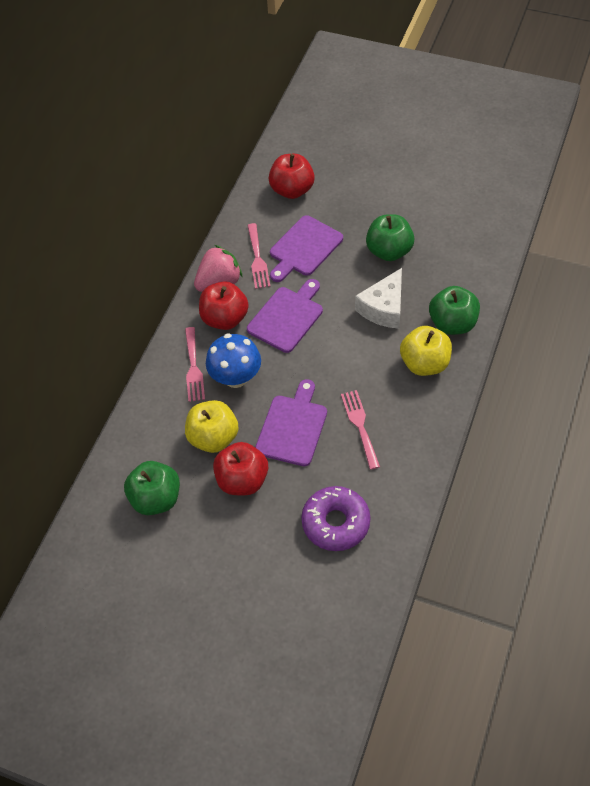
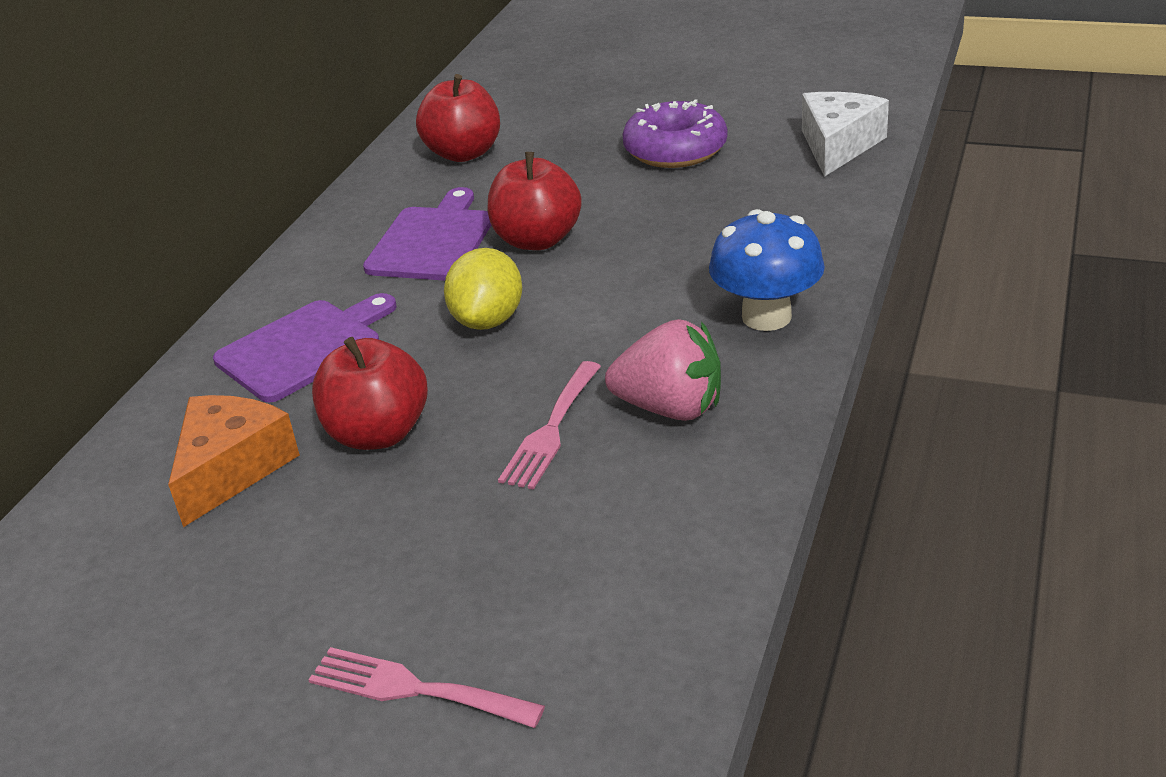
green apple: 3 -> 0
orange cheese: 0 -> 1
pink fork: 3 -> 2
purple cutting board: 3 -> 2
yellow apple: 2 -> 0
yellow lemon: 0 -> 1

